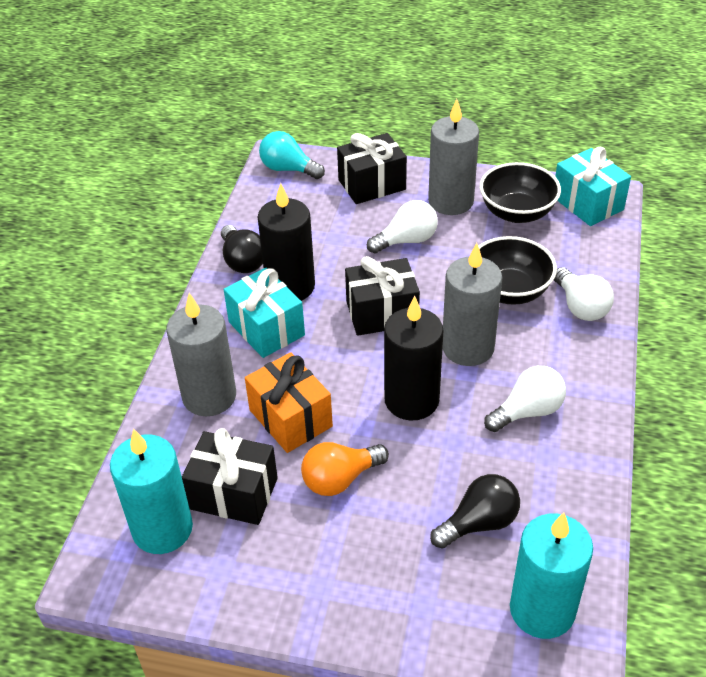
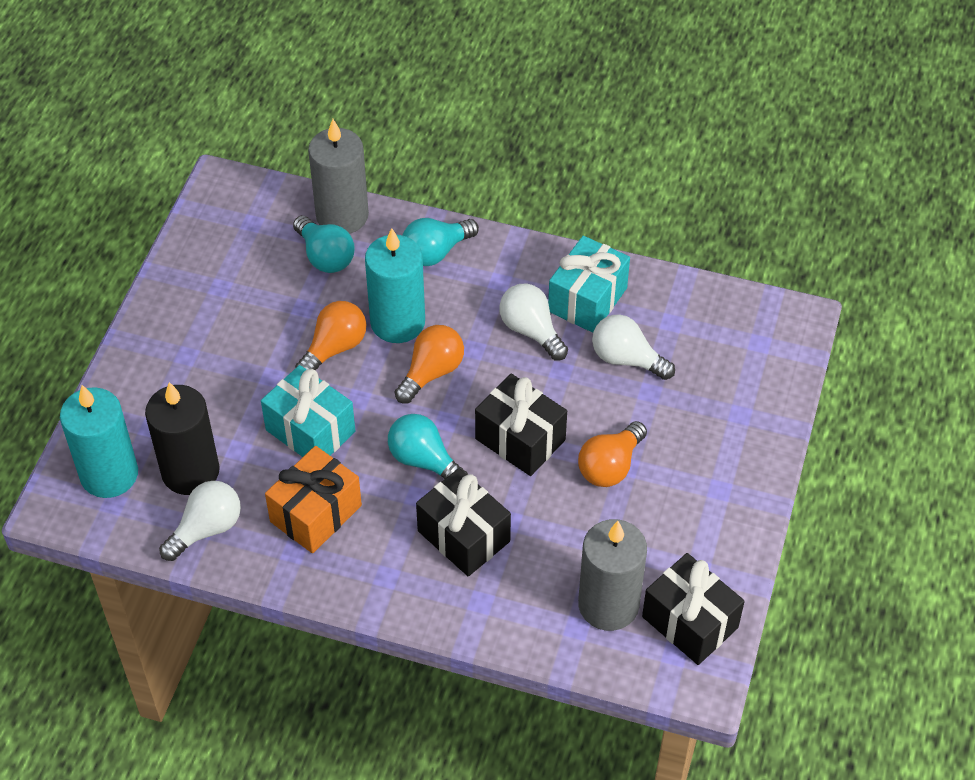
black bowl: 2 -> 0
black candle: 2 -> 1
black light bulb: 2 -> 0
grey candle: 3 -> 2
orange light bulb: 1 -> 3
turquoise light bulb: 1 -> 3

